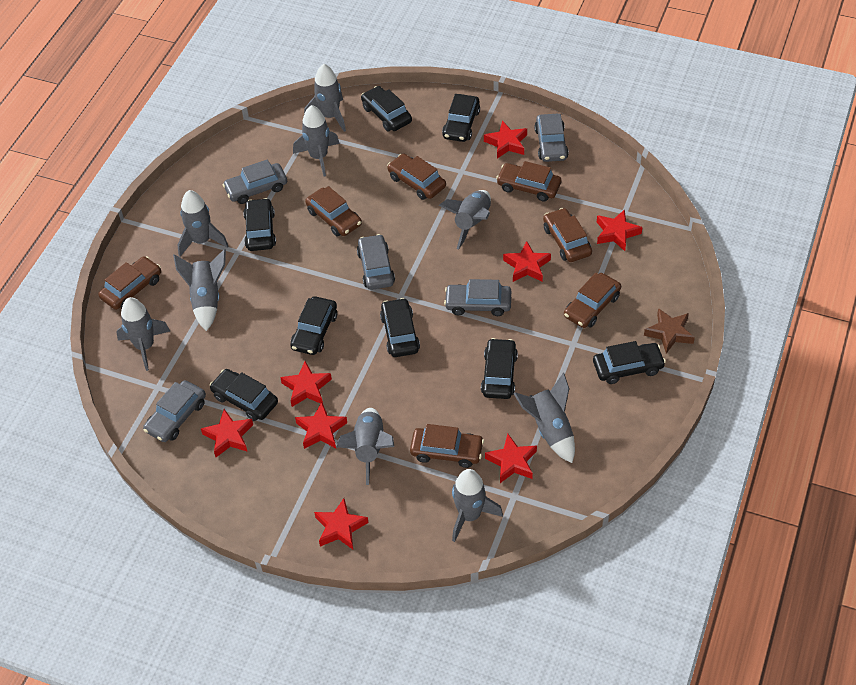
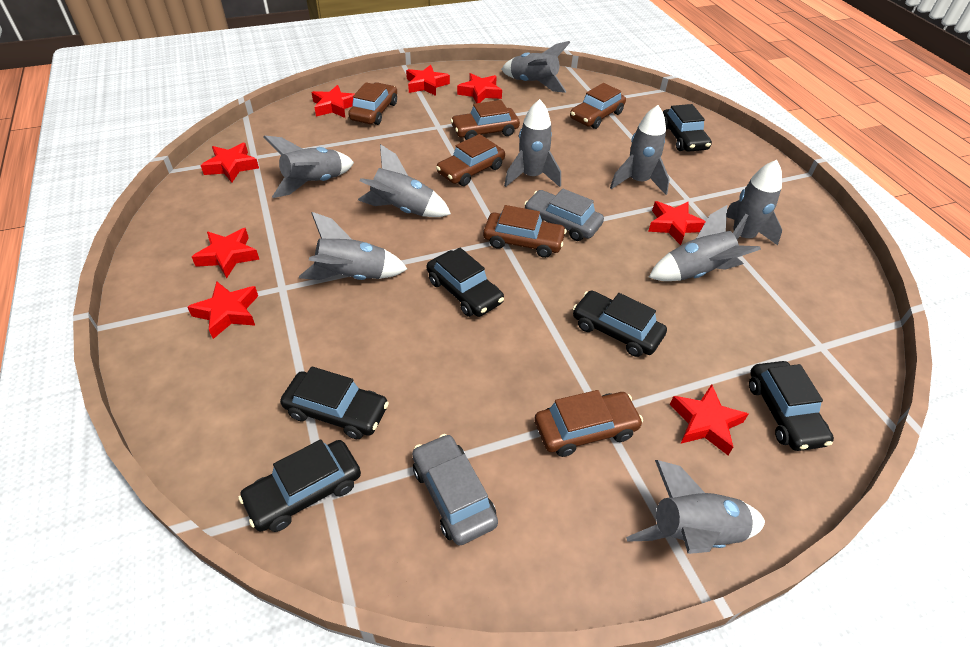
black car: 8 -> 6
brown car: 7 -> 6
brown star: 1 -> 0
grey car: 5 -> 2

